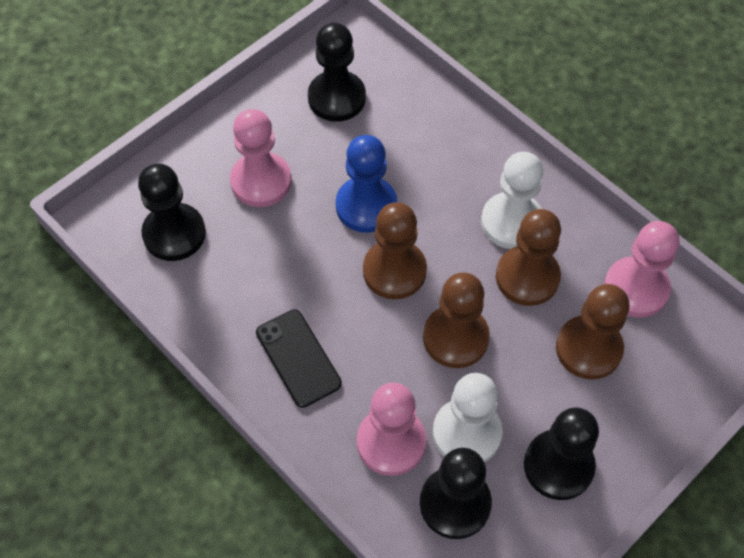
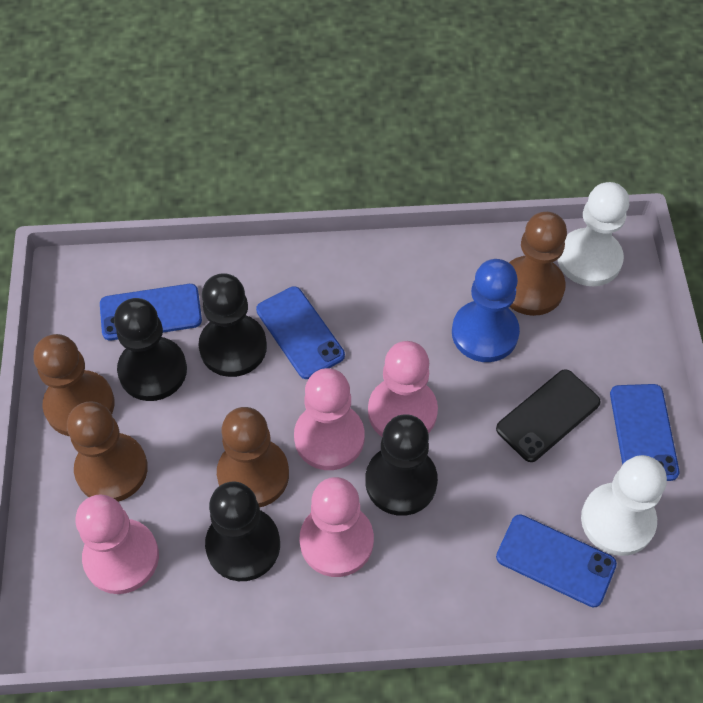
blue phone: 0 -> 4
pink pawn: 3 -> 4

